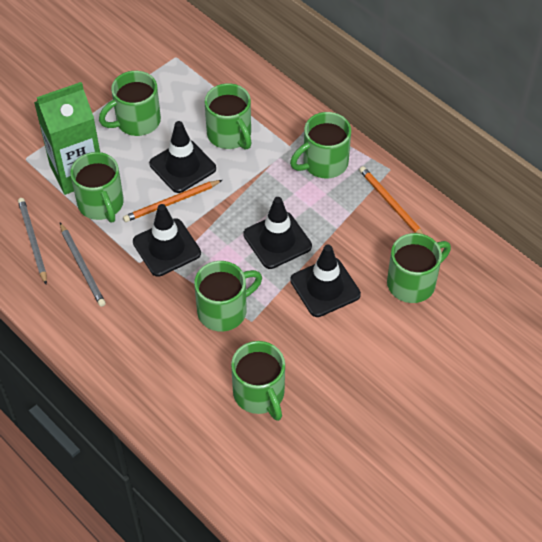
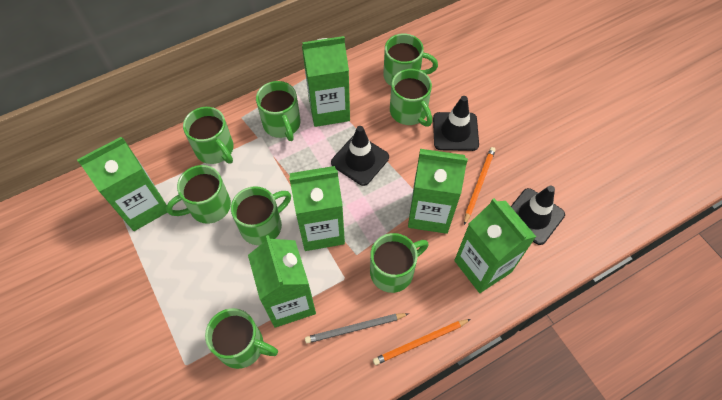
black traffic cone: 4 -> 3
green carton: 1 -> 6
green mug: 7 -> 8
grey pencil: 2 -> 1

